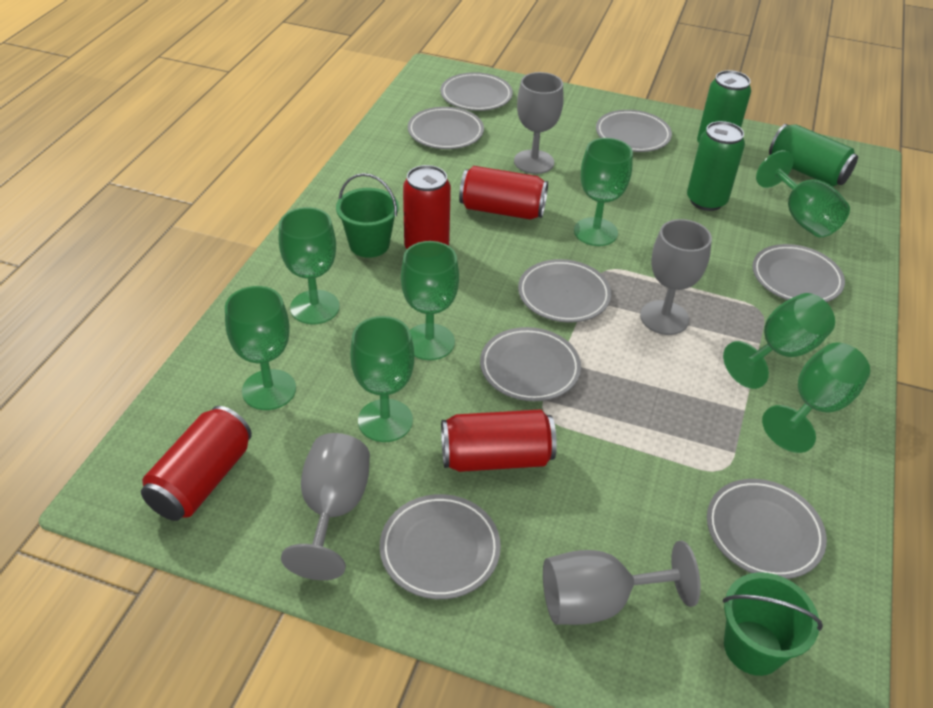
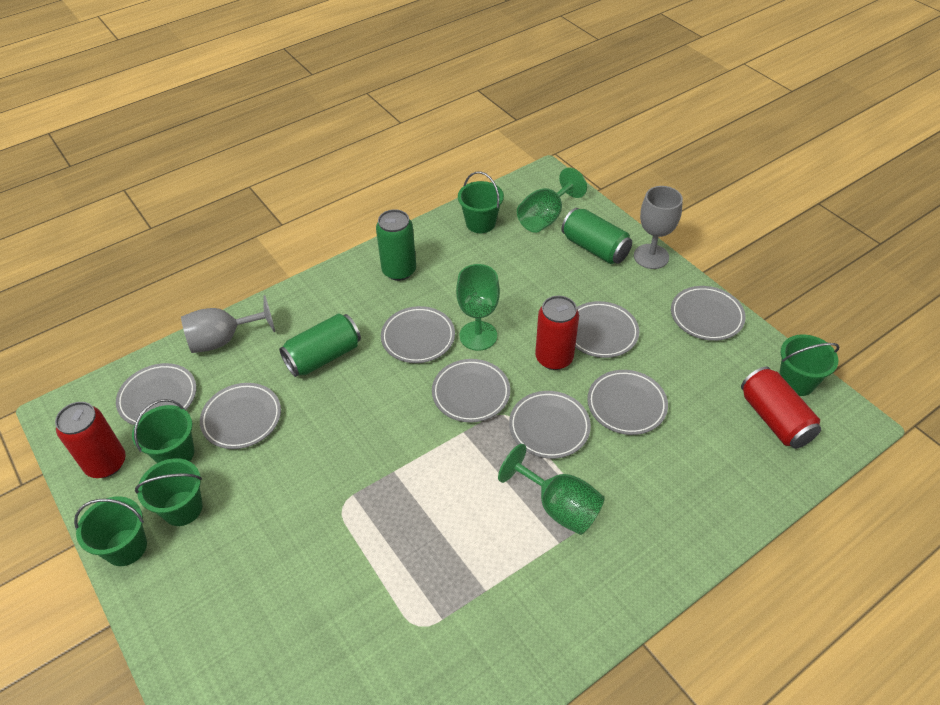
green bucket: 2 -> 5
green goblet: 8 -> 3
grey goblet: 4 -> 2
red can: 4 -> 3

